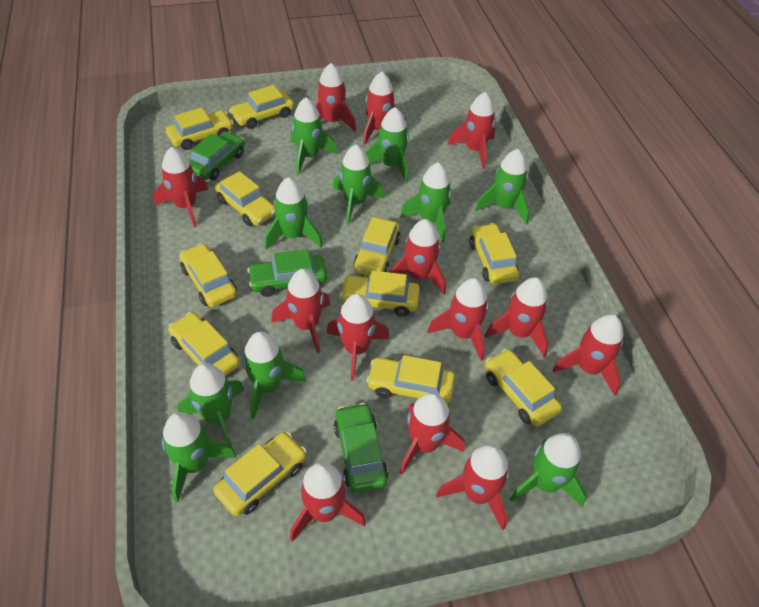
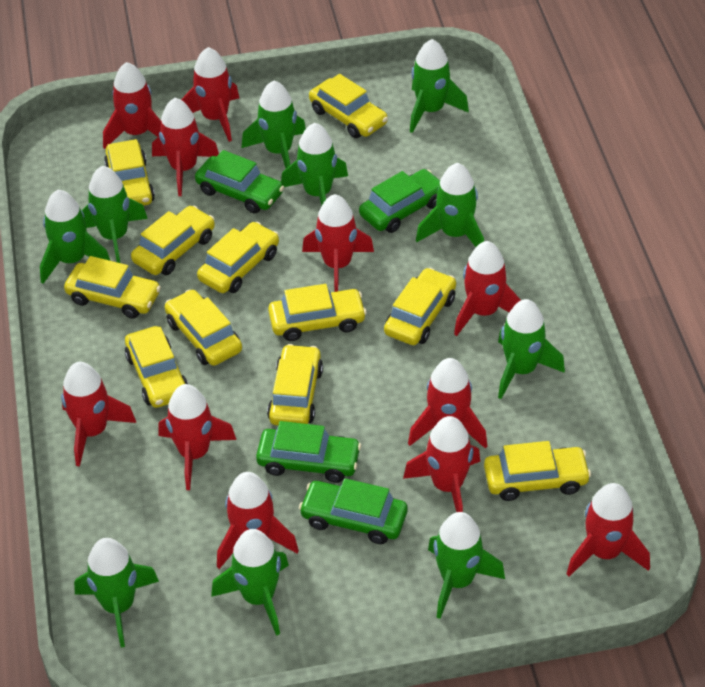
green car: 3 -> 4
red rocket: 13 -> 11

